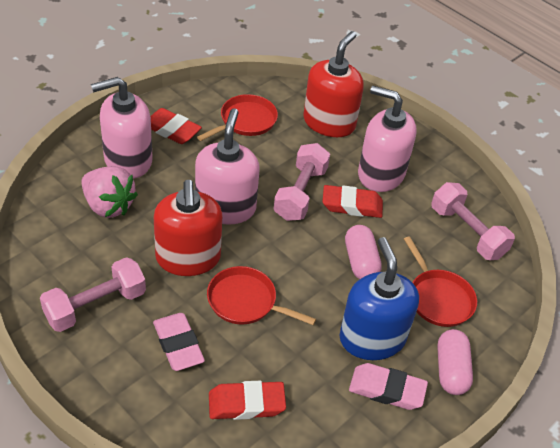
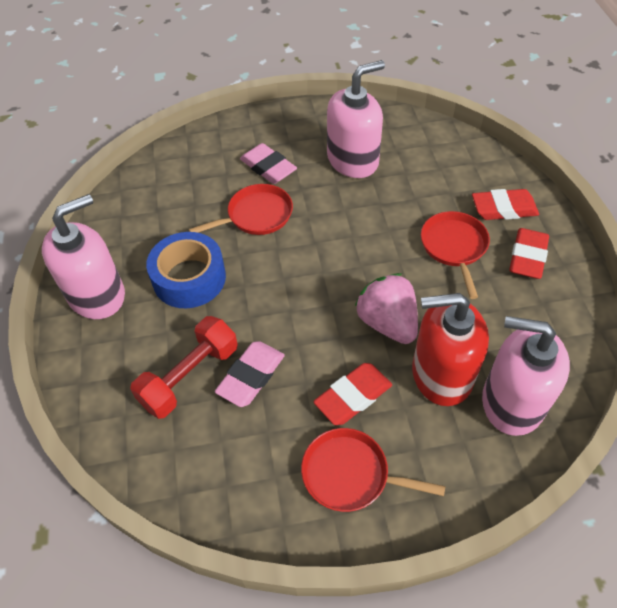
blue soap dispenser: 1 -> 0
blue tape: 0 -> 1
pink capsule: 2 -> 0
pink dumbbell: 3 -> 0
red dumbbell: 0 -> 1
red soap dispenser: 2 -> 1

